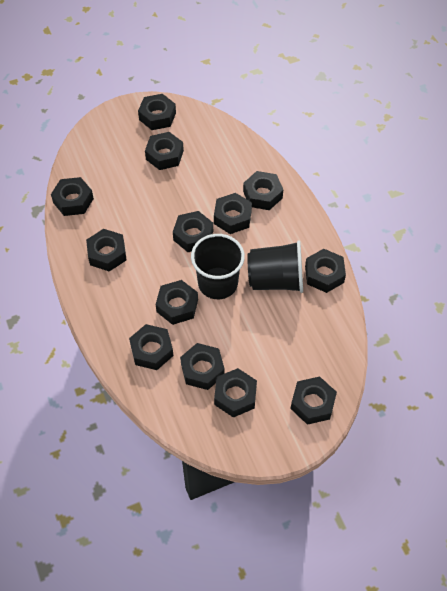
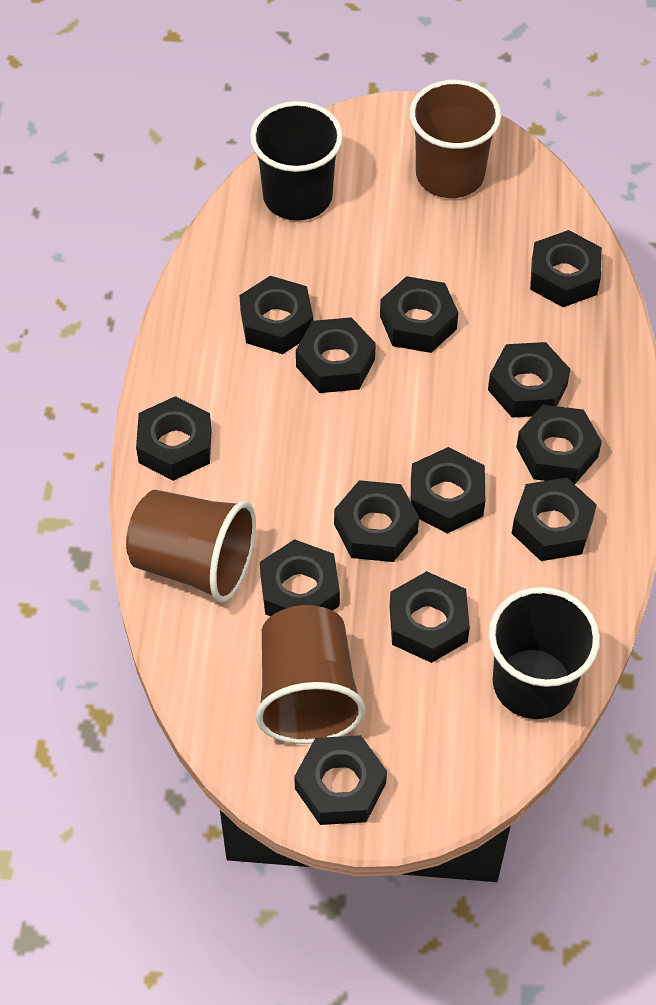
brown cup: 0 -> 3

